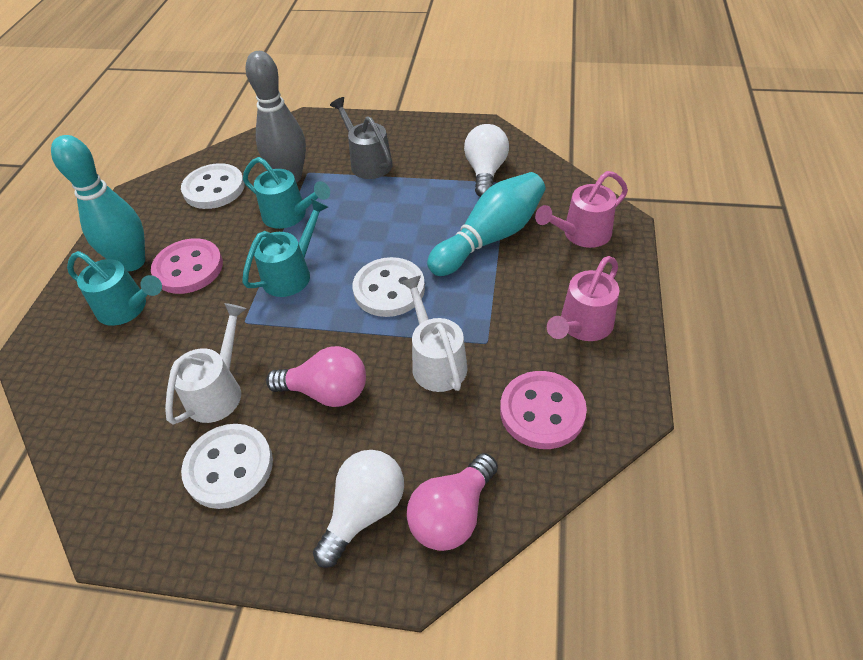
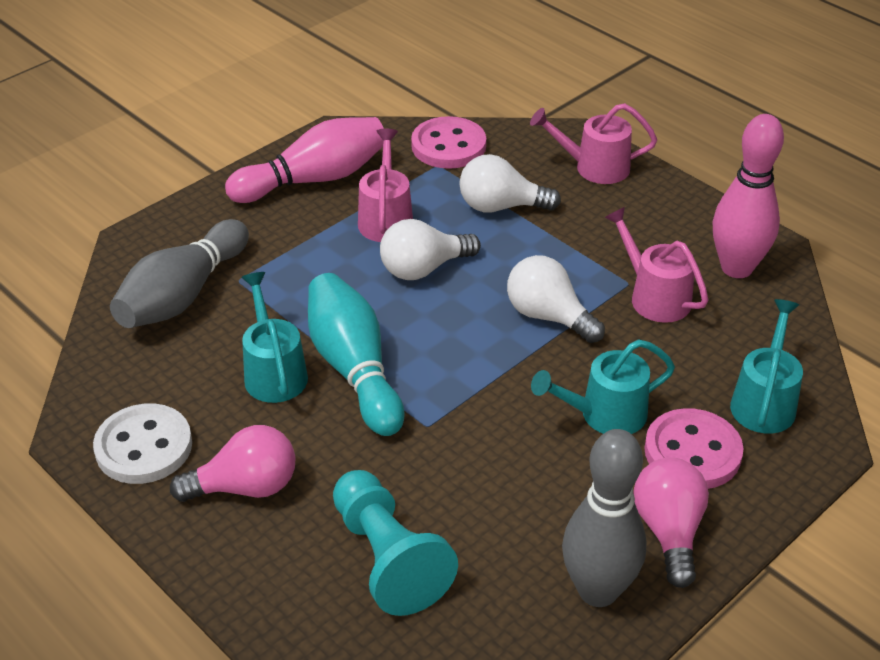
grey bowling pin: 1 -> 2
grey watering can: 1 -> 0
pink bowling pin: 0 -> 2
pink watering can: 2 -> 3
turquoise bowling pin: 2 -> 1
turquoise pawn: 0 -> 1
white button: 3 -> 1
white light bulb: 2 -> 3
white watering can: 2 -> 0

